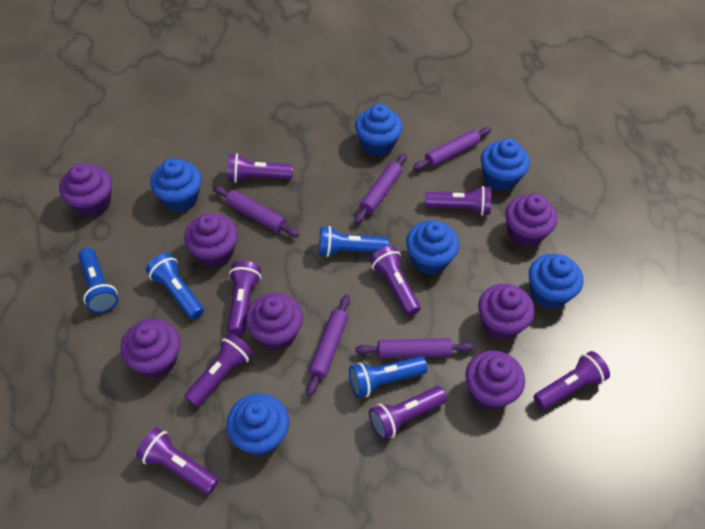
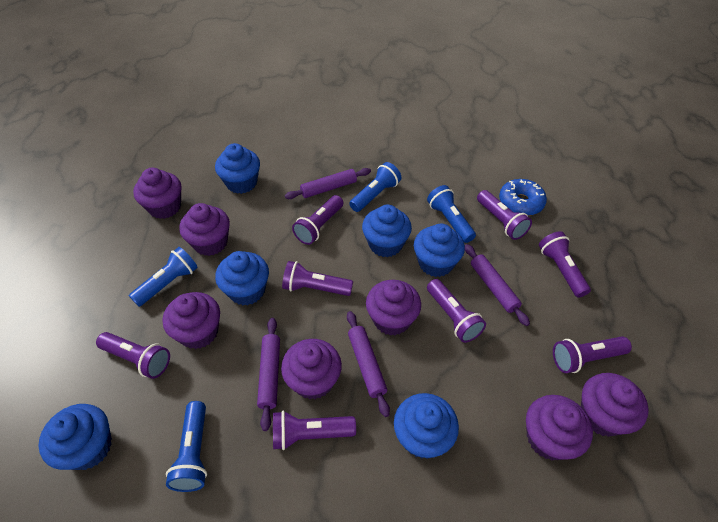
blue donut: 0 -> 1
purple rolling pin: 5 -> 4

